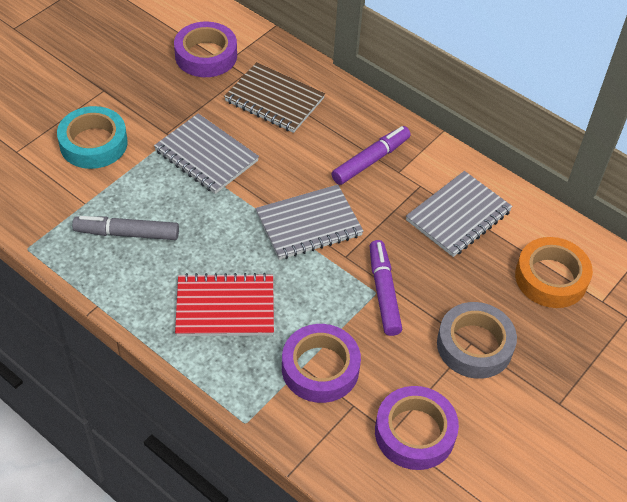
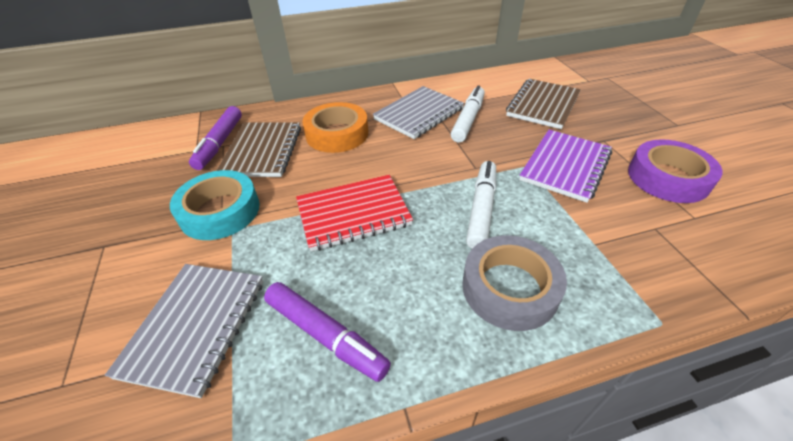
brown notebook: 1 -> 2
grey marker: 1 -> 0
grey notebook: 3 -> 2
purple notebook: 0 -> 1
purple tape: 3 -> 1
white marker: 0 -> 2

